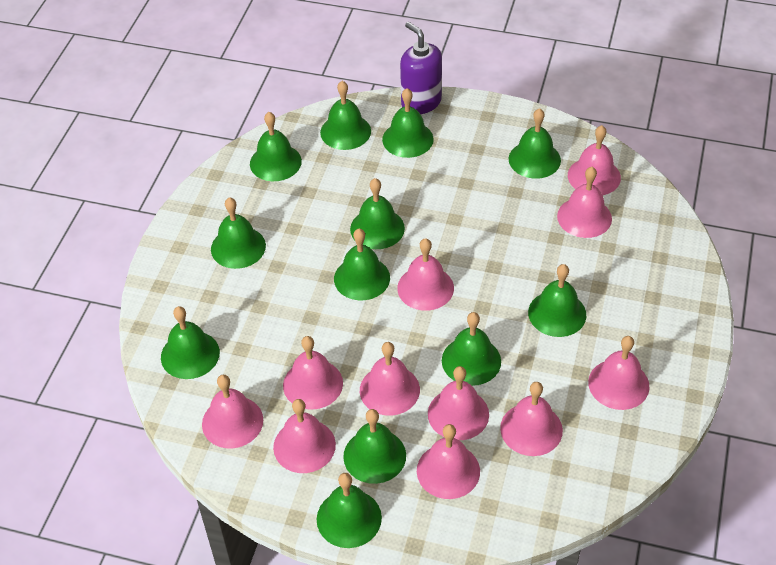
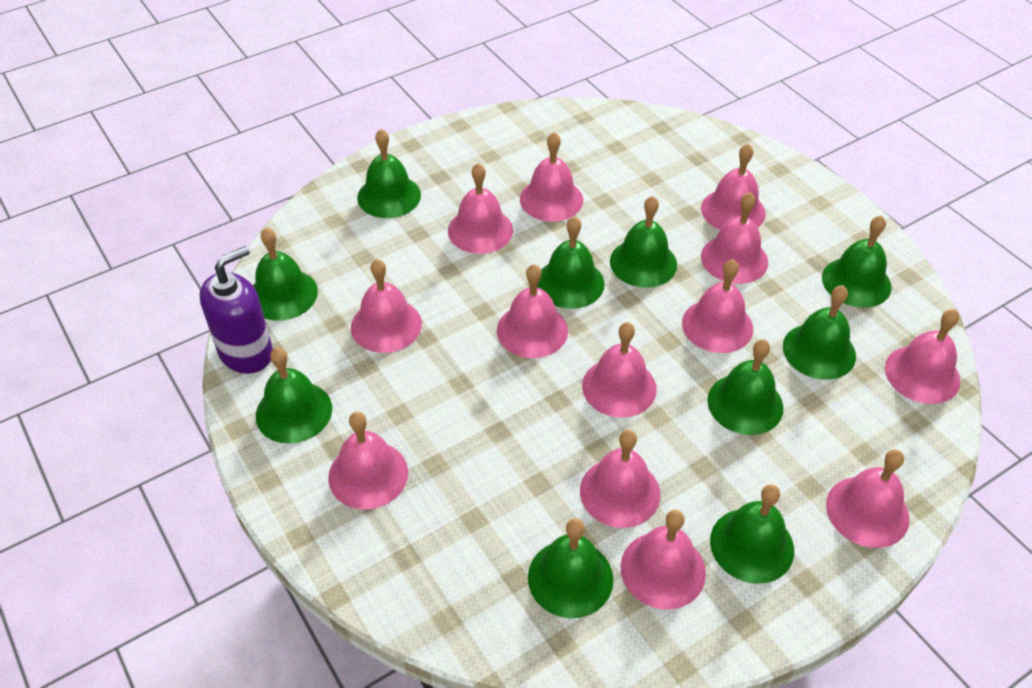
green bell: 12 -> 10
pink bell: 11 -> 13

